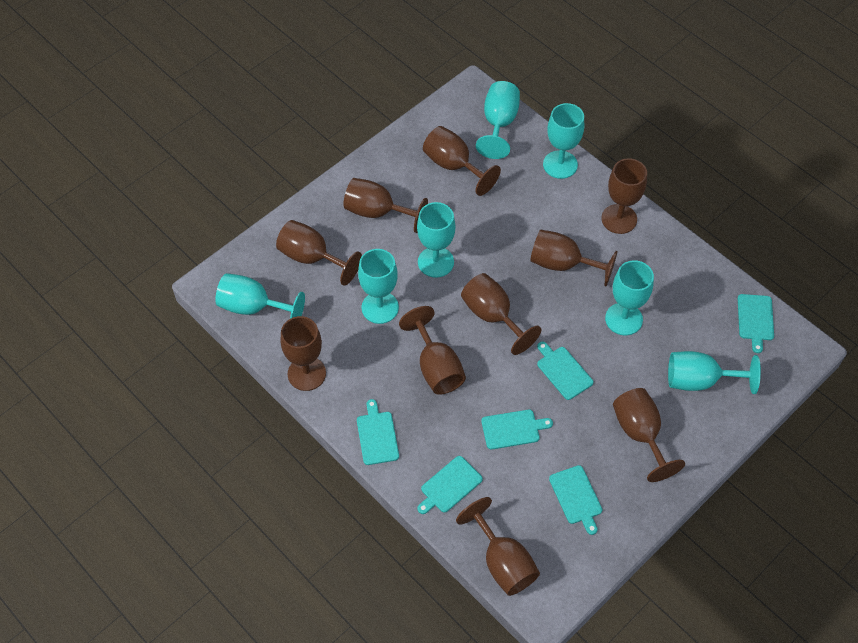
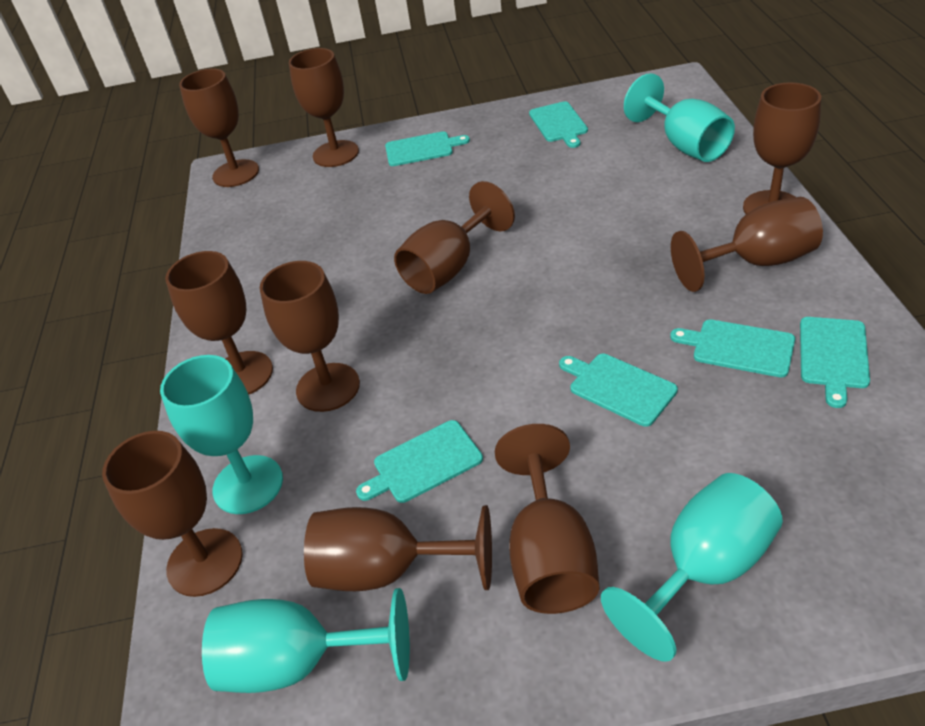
turquoise goblet: 7 -> 4

